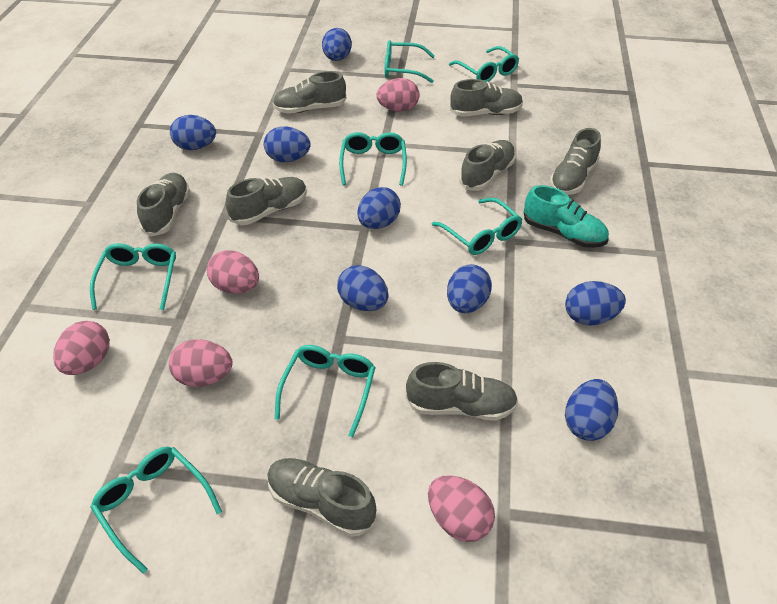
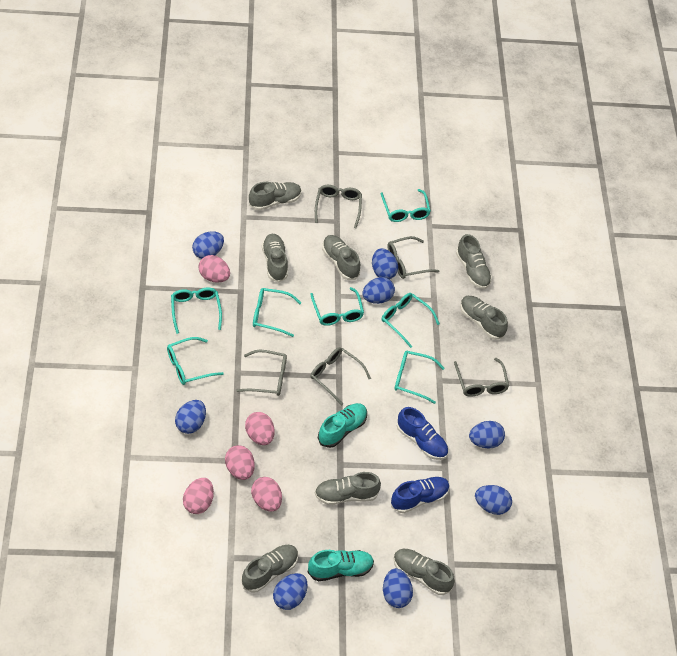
blue shoe: 0 -> 2
grey glasses: 0 -> 5
turquoise shoe: 1 -> 2

